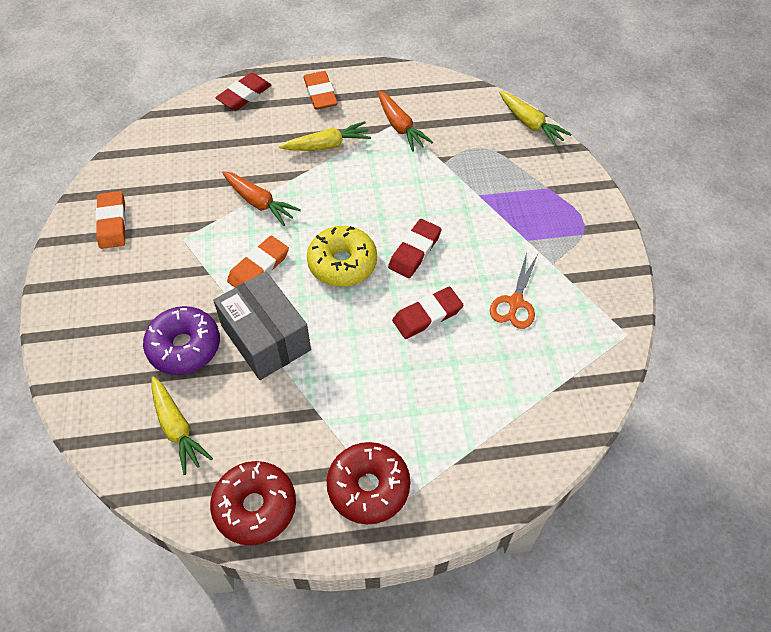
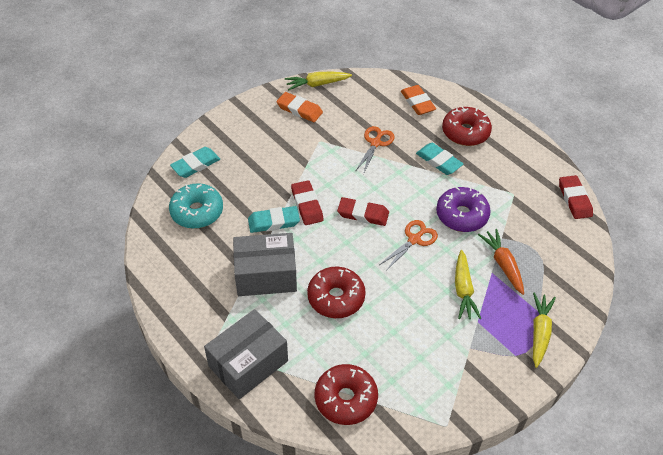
grey box: 1 -> 2
orange carrot: 2 -> 1
orange eraser: 3 -> 2
orange scissors: 1 -> 2
red donut: 2 -> 3
turquoise donut: 0 -> 1
turquoise eraser: 0 -> 3
yellow donut: 1 -> 0

